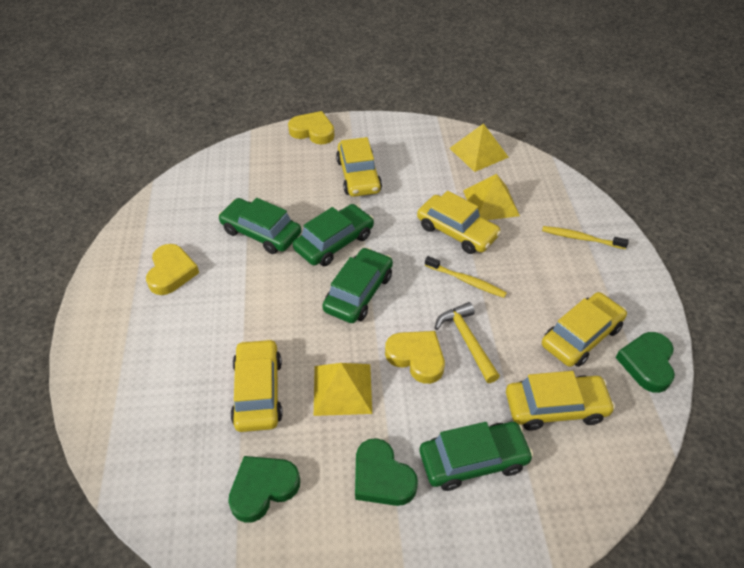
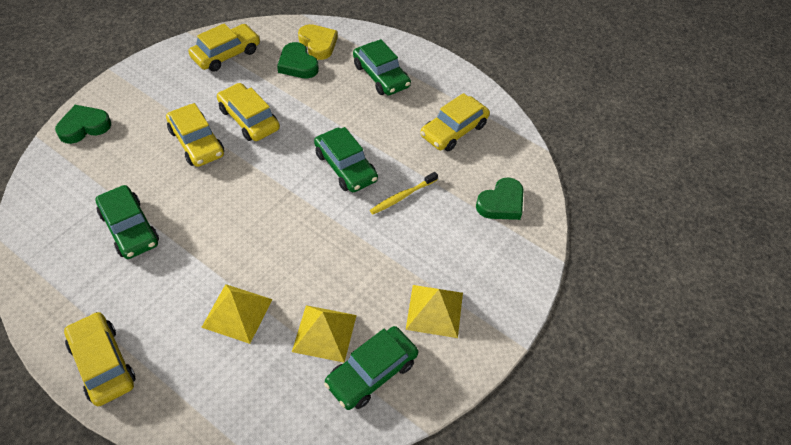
yellow hammer: 1 -> 0
yellow heart: 3 -> 1
yellow toothbrush: 2 -> 1

